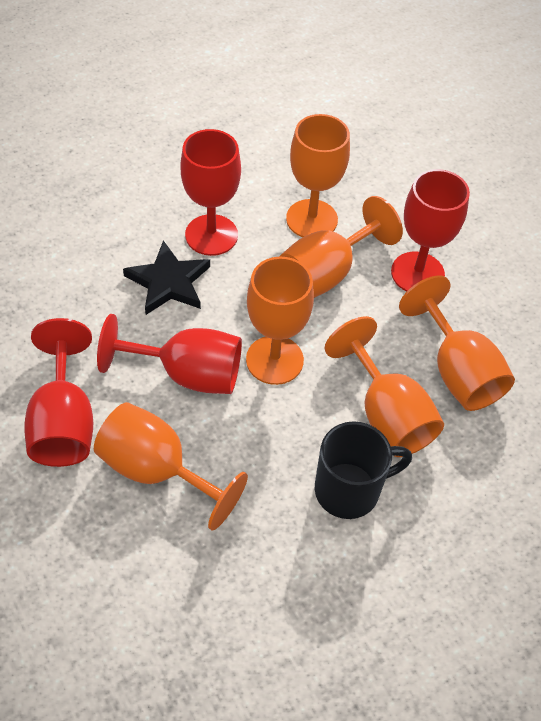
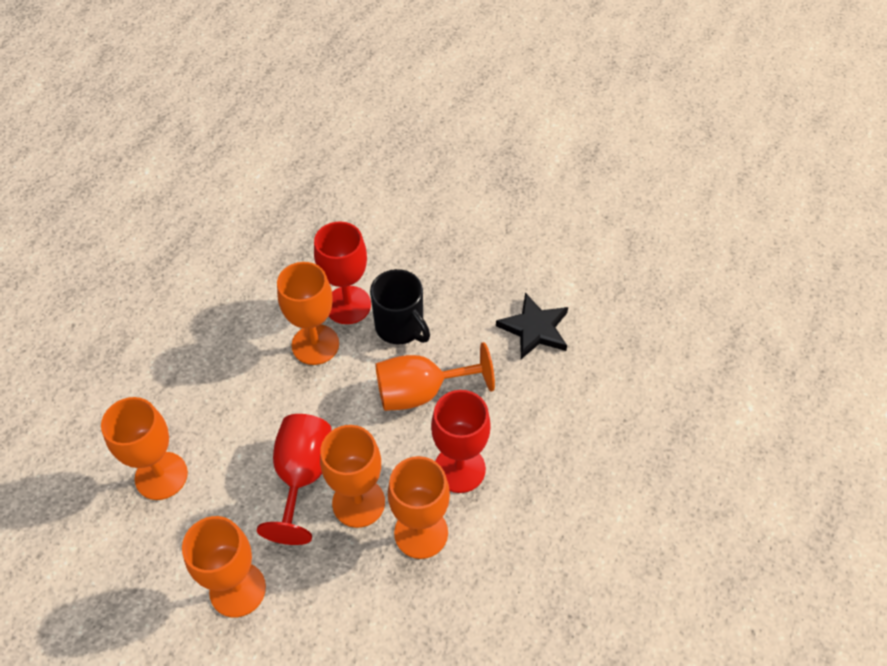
red goblet: 4 -> 3

